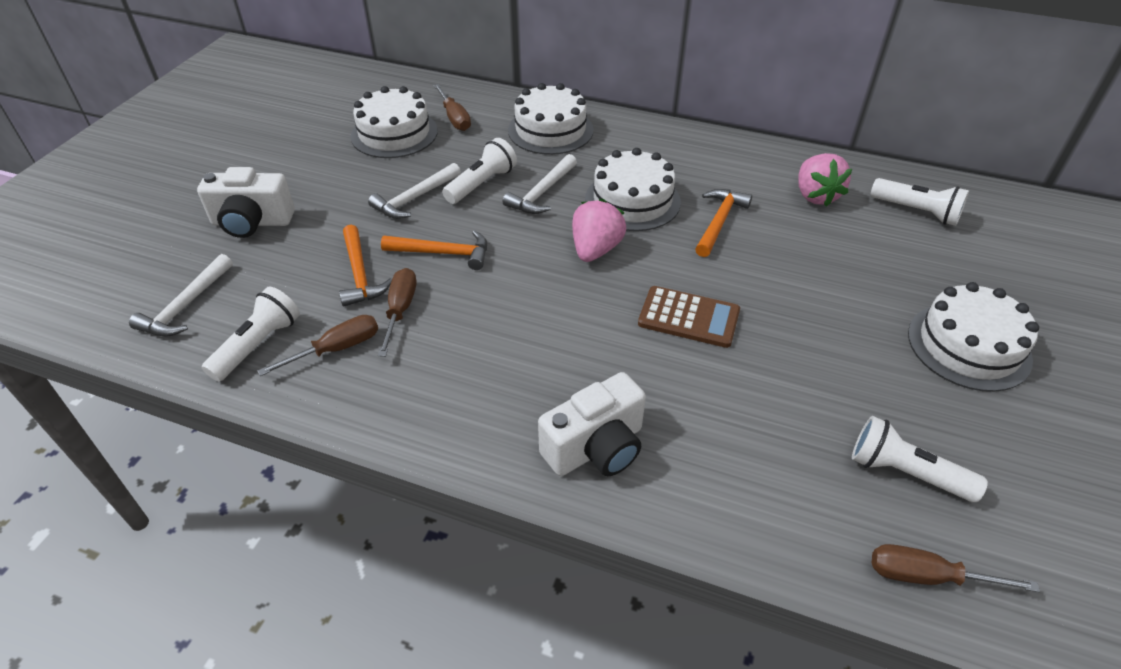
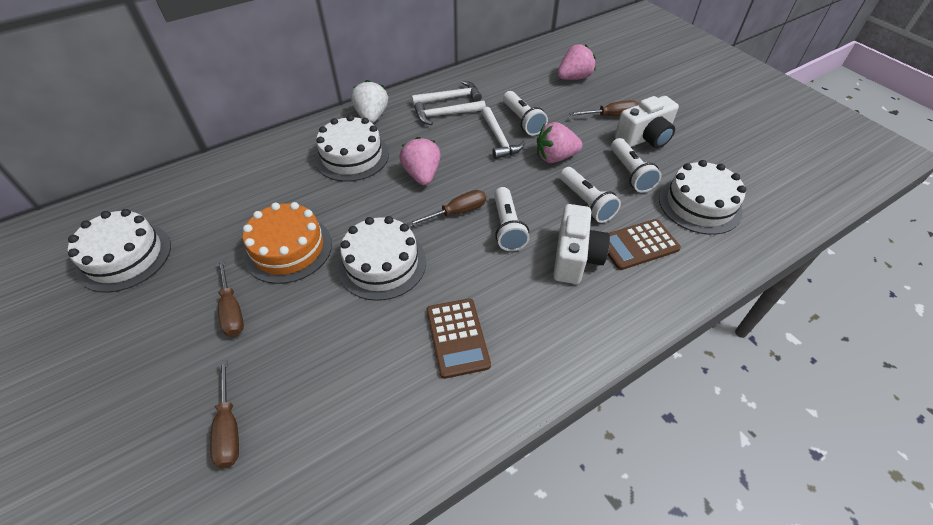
brown calculator: 1 -> 2
orange cake: 0 -> 1
orange hammer: 3 -> 0
pink strawberry: 2 -> 3
white strawberry: 0 -> 1

